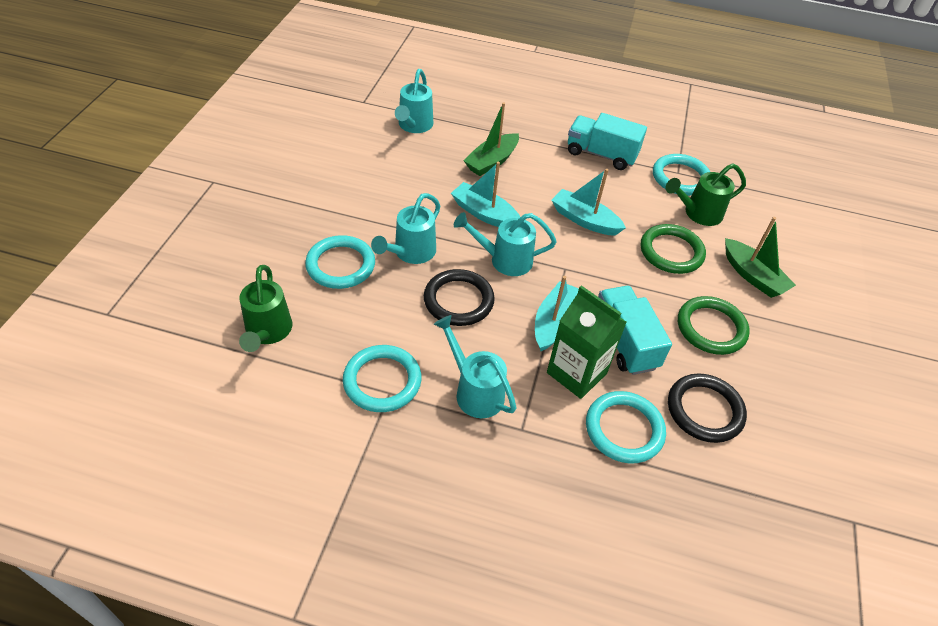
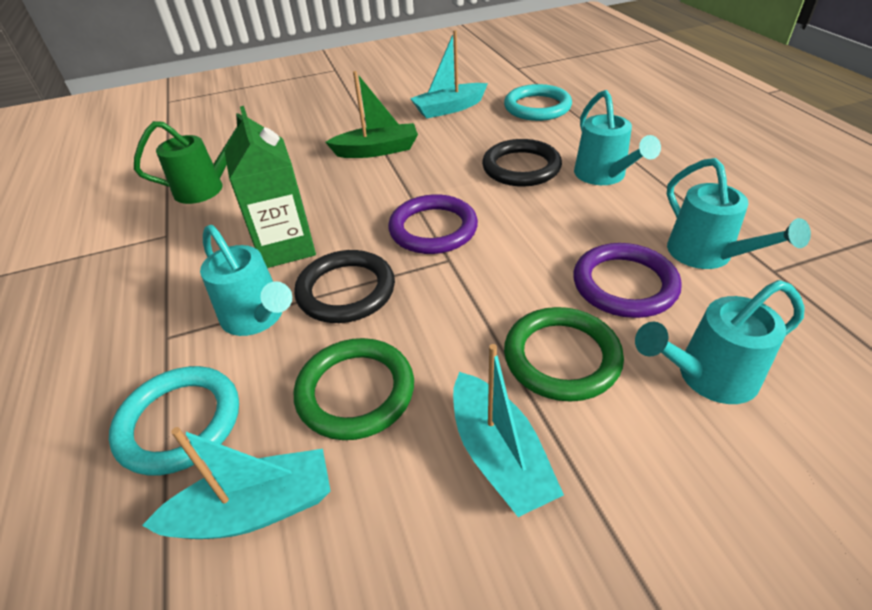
green boat: 2 -> 1
green watering can: 2 -> 1
purple ring: 0 -> 2
turquoise ring: 4 -> 2
turquoise truck: 2 -> 0

